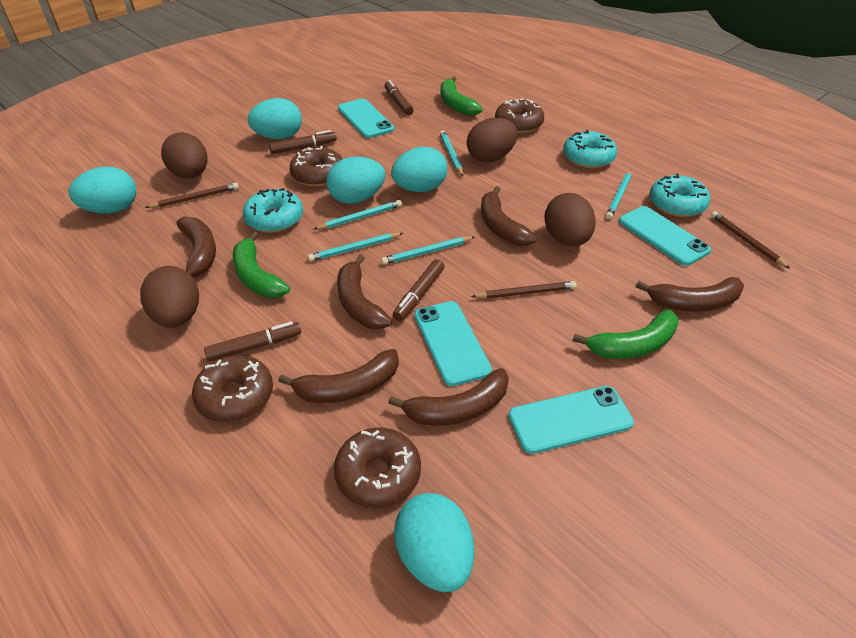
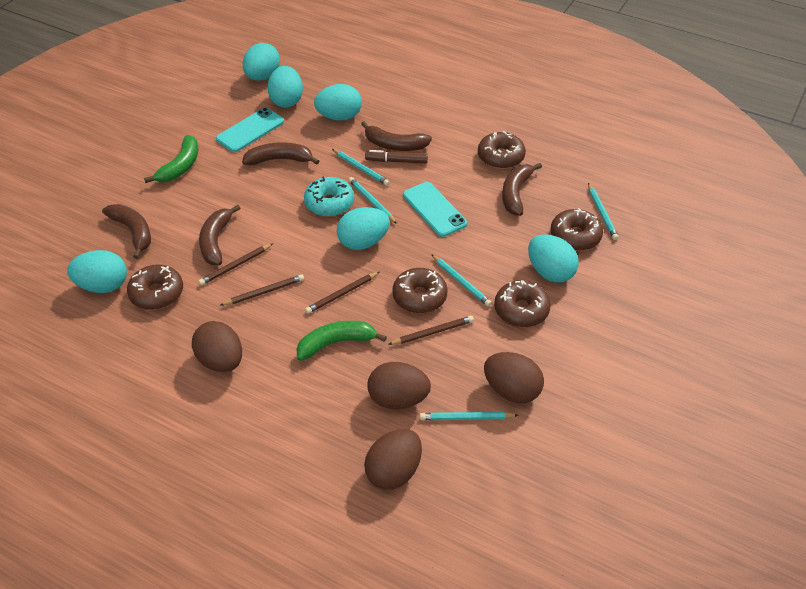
brown banana: 6 -> 5
brown donut: 4 -> 5
brown marker: 4 -> 1
brown pencil: 3 -> 4
green banana: 3 -> 2
turquoise donut: 3 -> 1
turquoise egg: 5 -> 6
turquoise phone: 4 -> 2

